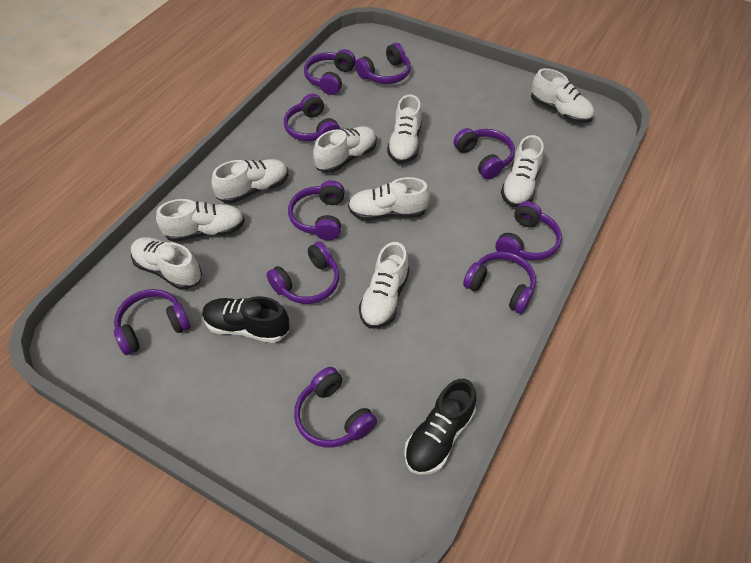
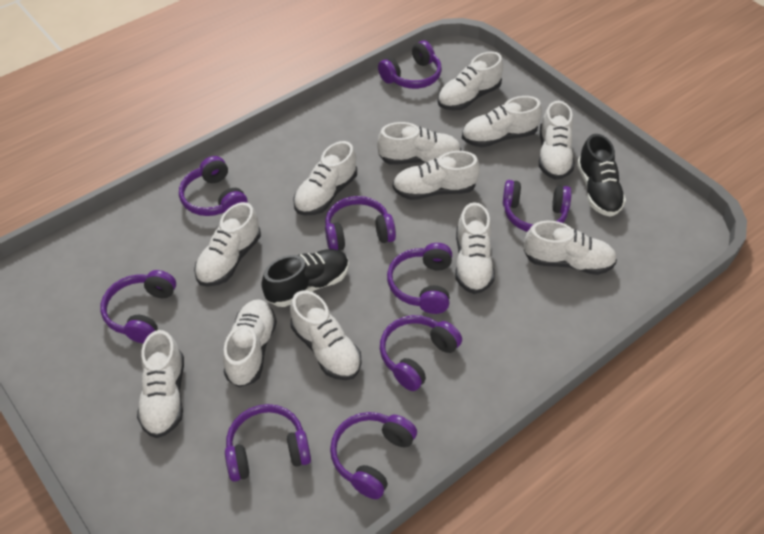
purple headphones: 10 -> 9
white shoe: 9 -> 12

